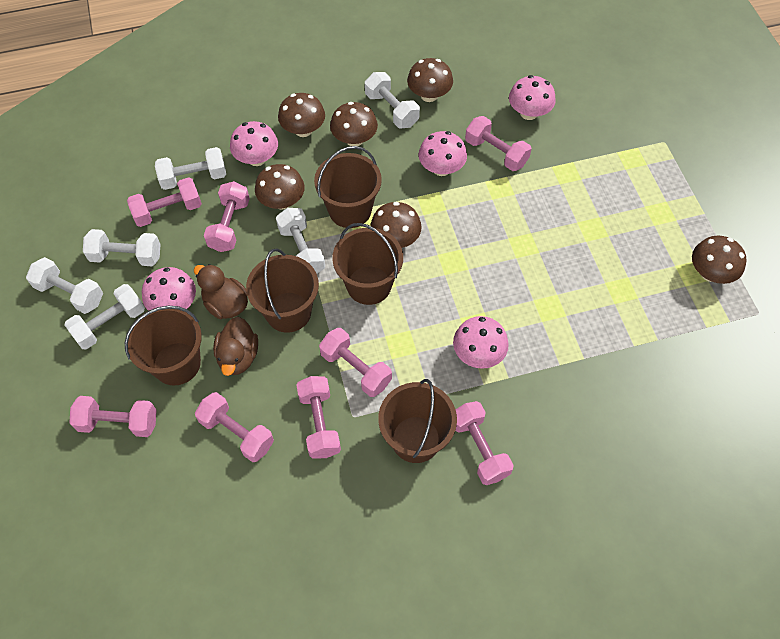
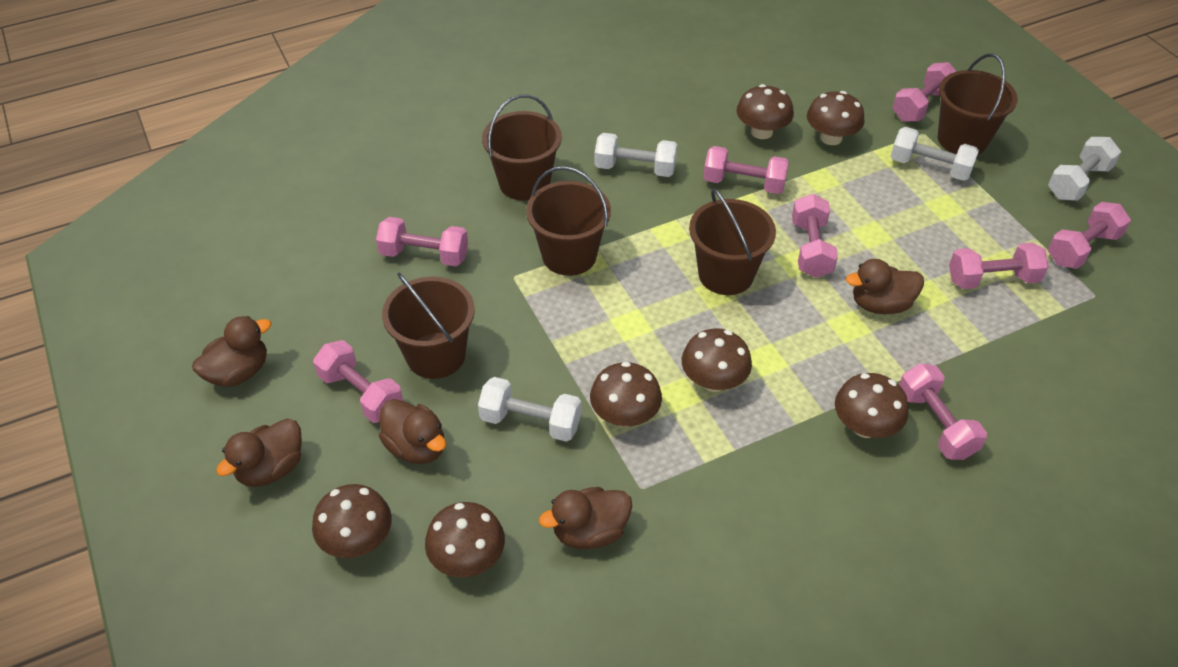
brown duck: 2 -> 5
brown mushroom: 6 -> 7
pink mushroom: 5 -> 0
white dumbbell: 6 -> 4

